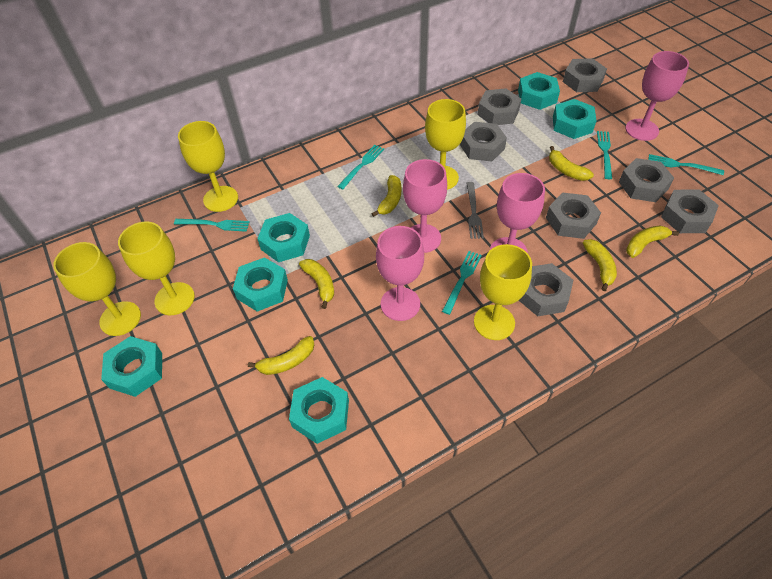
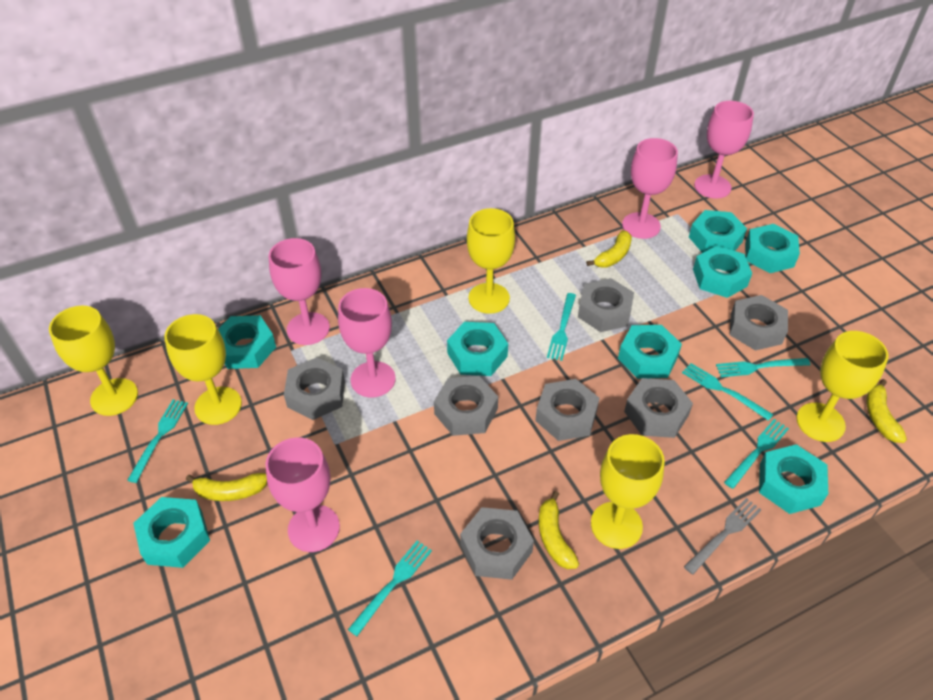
pink goblet: 4 -> 5
turquoise fork: 5 -> 6
turquoise nut: 6 -> 8
yellow banana: 6 -> 4

